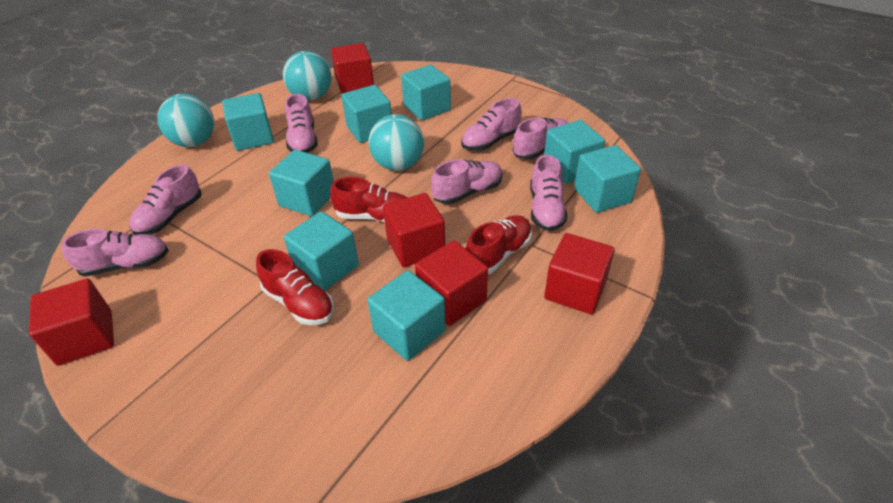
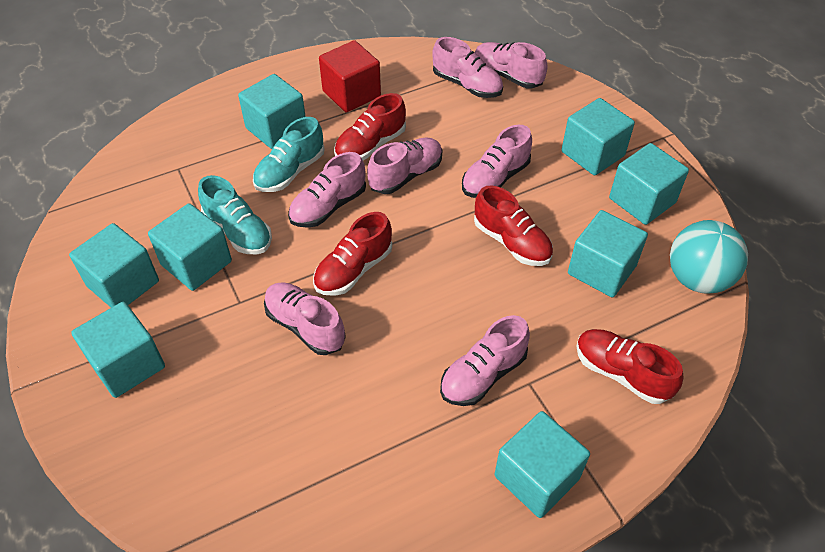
red cube: 5 -> 1
red shoe: 3 -> 4
turquoise ball: 3 -> 1
turquoise shoe: 0 -> 2

